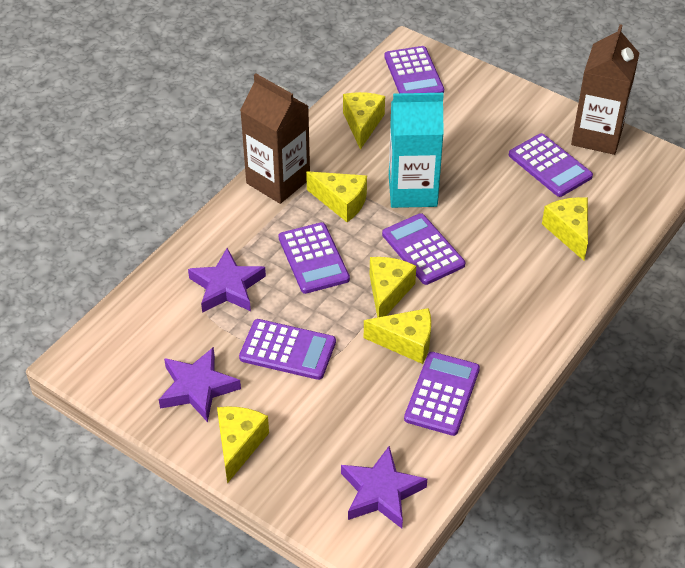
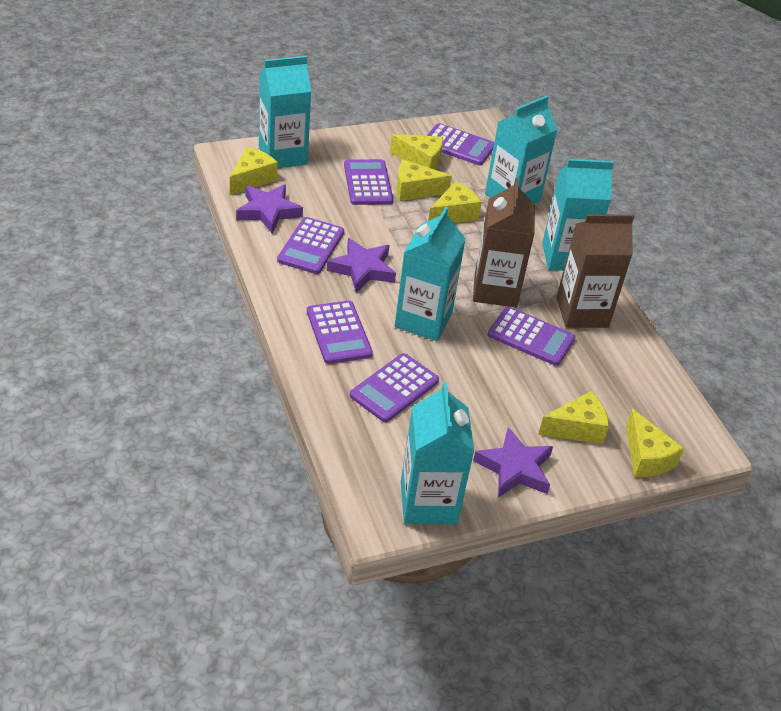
turquoise carton: 1 -> 5

